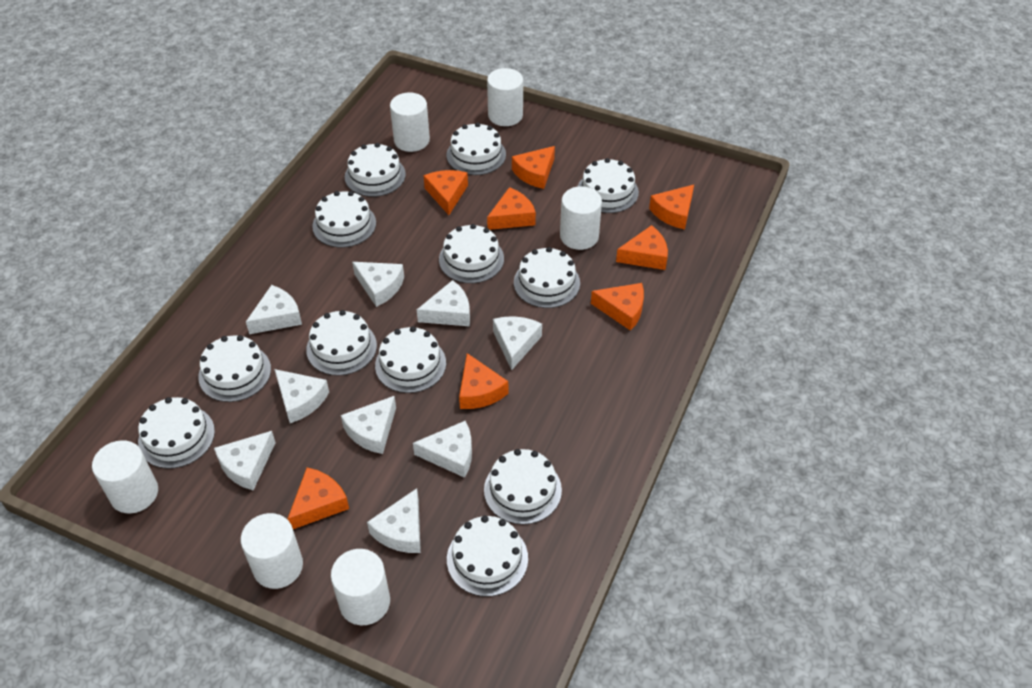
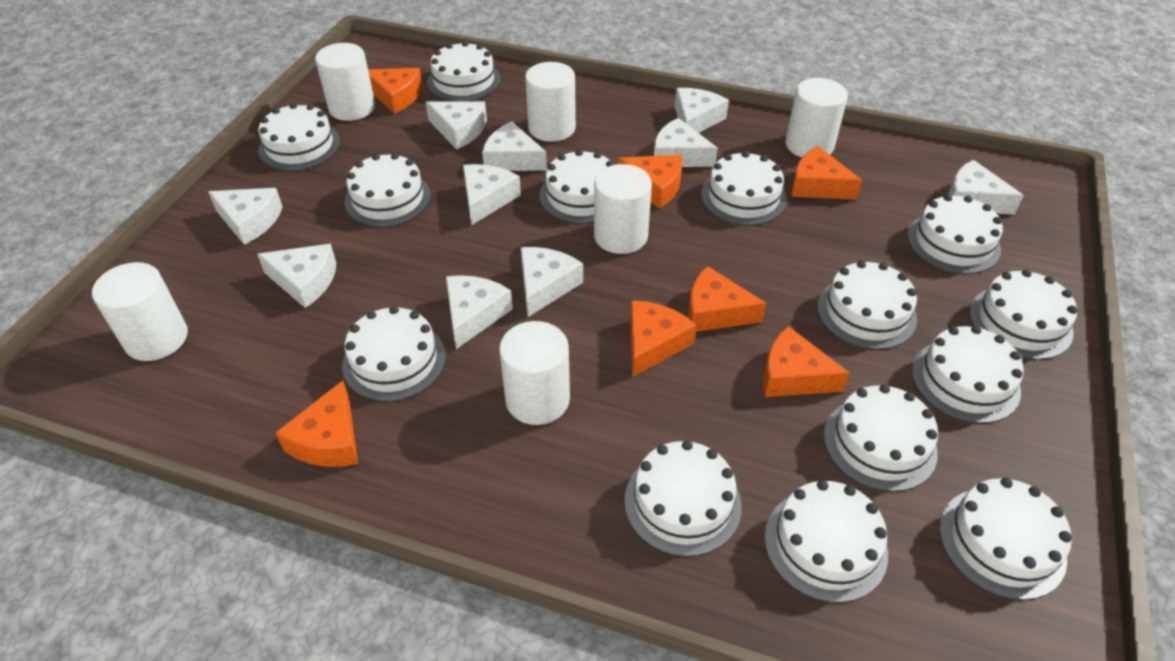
orange cheese: 8 -> 7
white cake: 12 -> 14
white cheese: 9 -> 10

